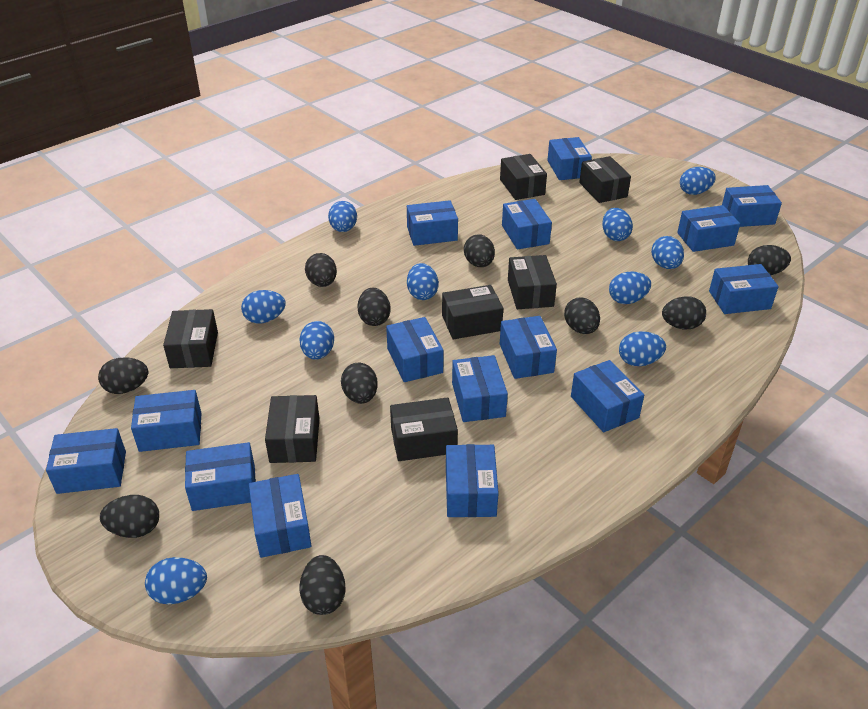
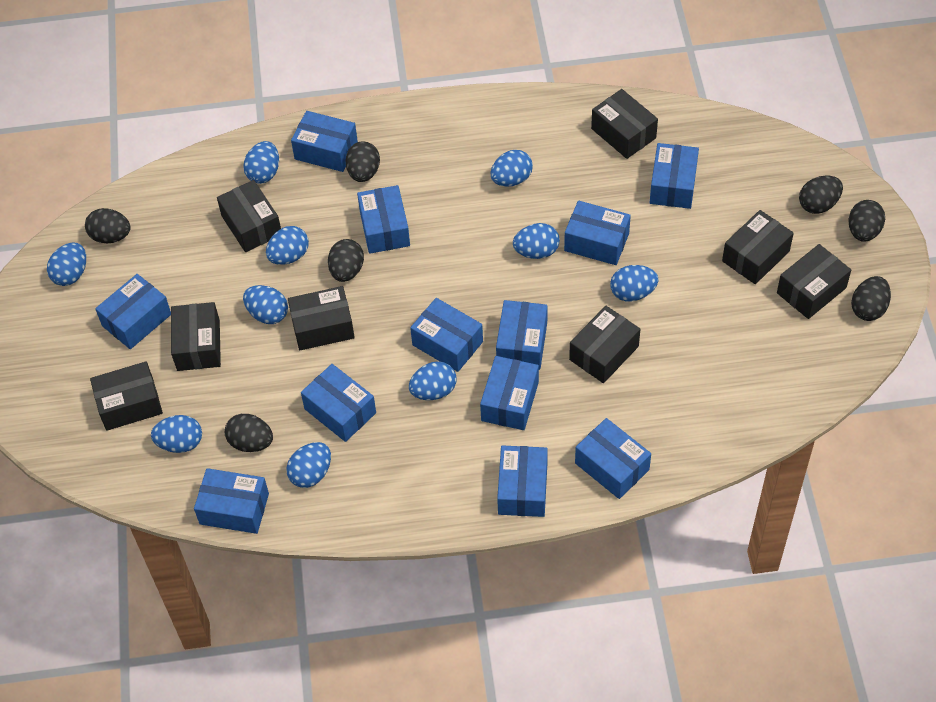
black box: 7 -> 8
black egg: 10 -> 7
blue box: 15 -> 12

